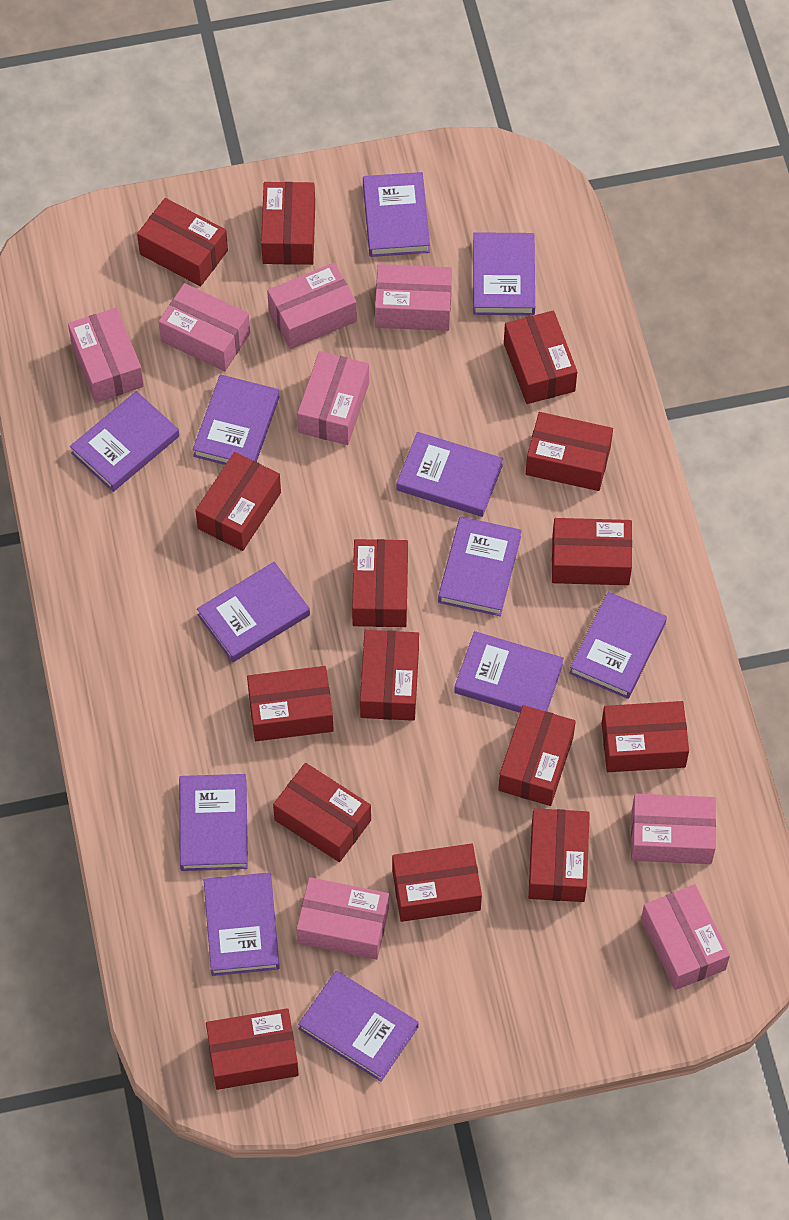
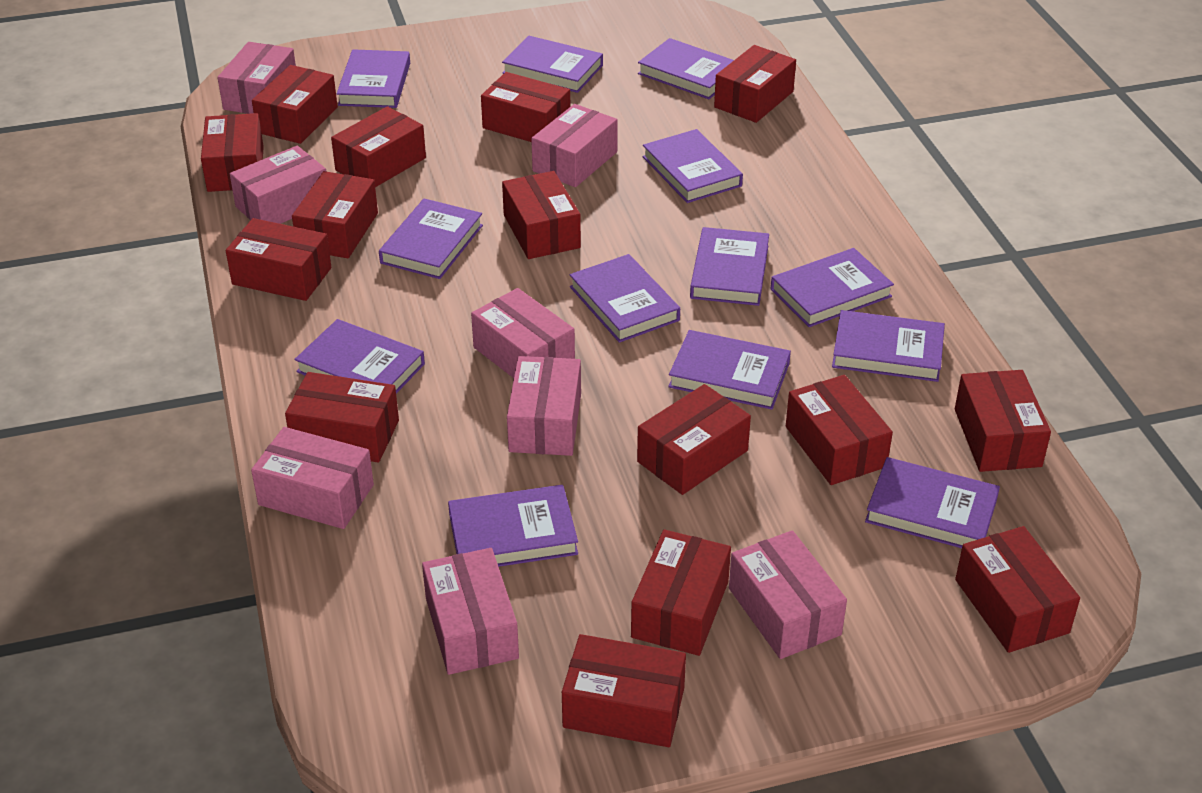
purple book: 12 -> 13

